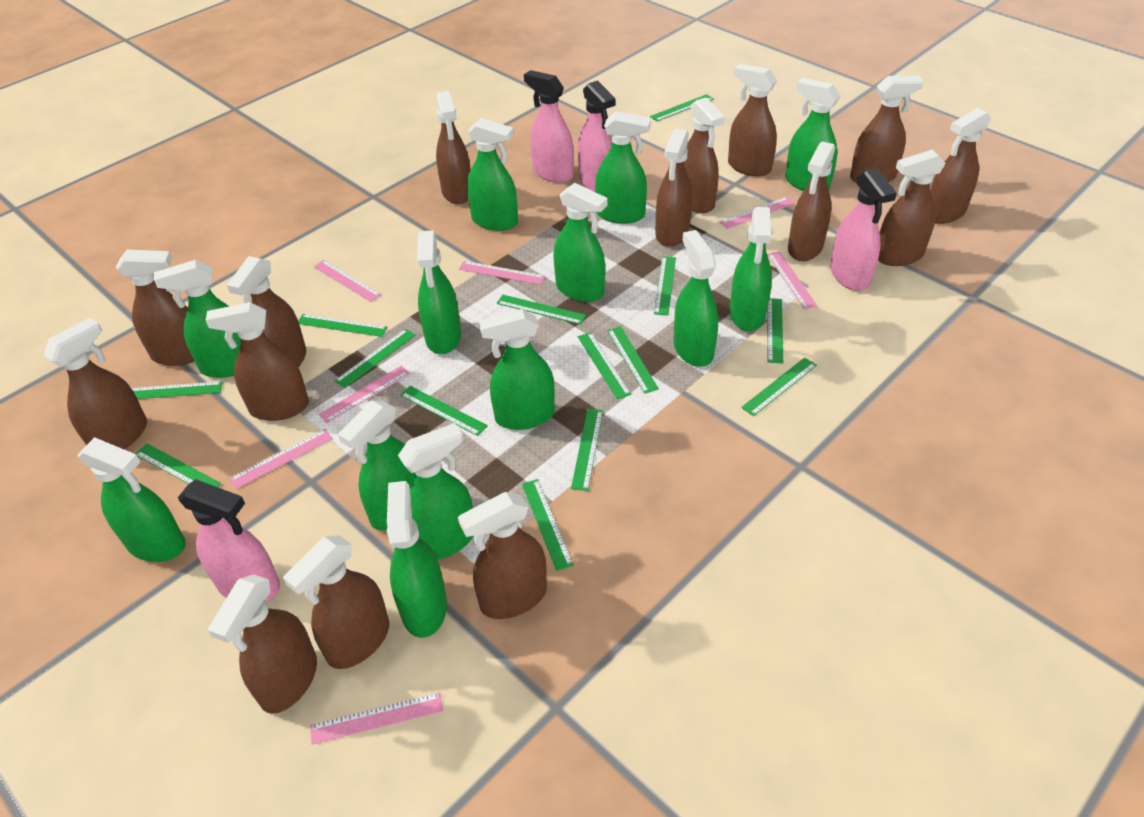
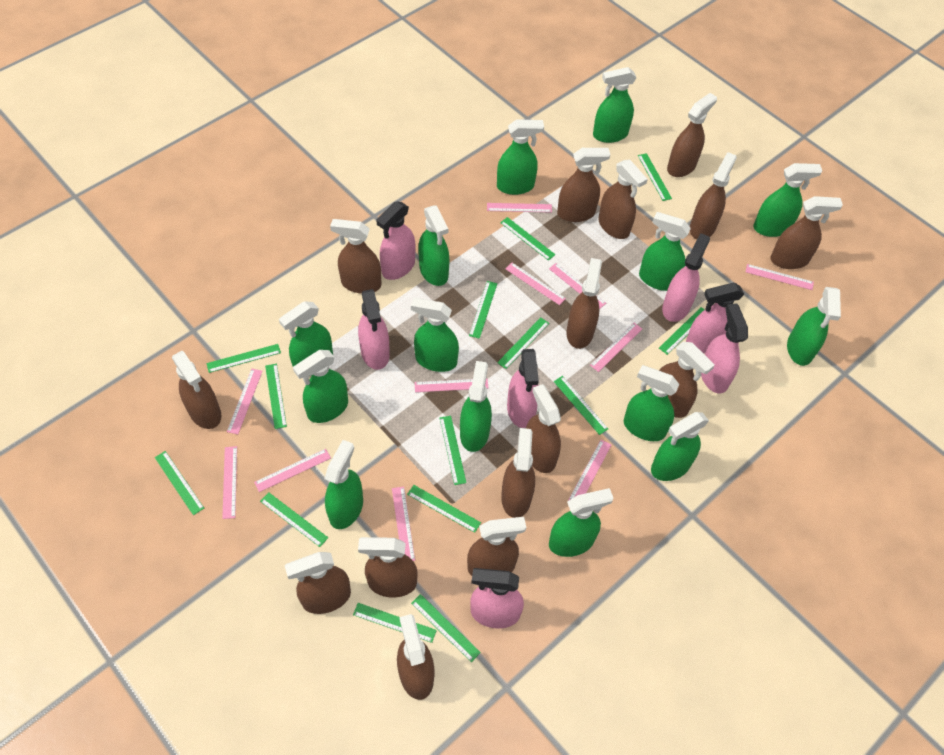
green spray bottle: 13 -> 14
pink ruler: 7 -> 11
pink spray bottle: 4 -> 7

